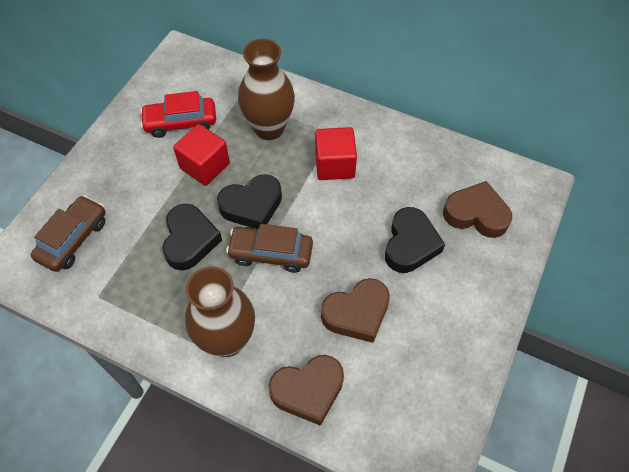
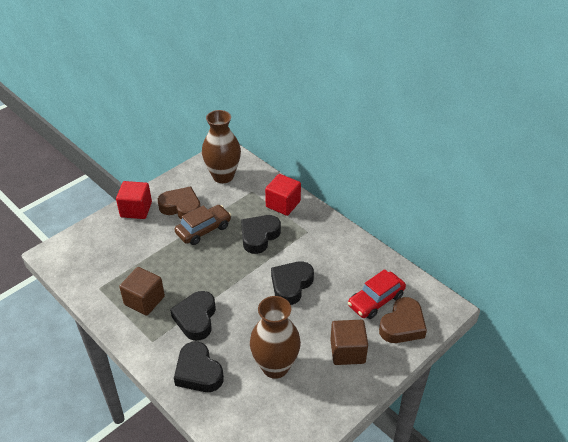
black heart: 3 -> 4
brown car: 2 -> 1
brown cube: 0 -> 2
brown heart: 3 -> 2

